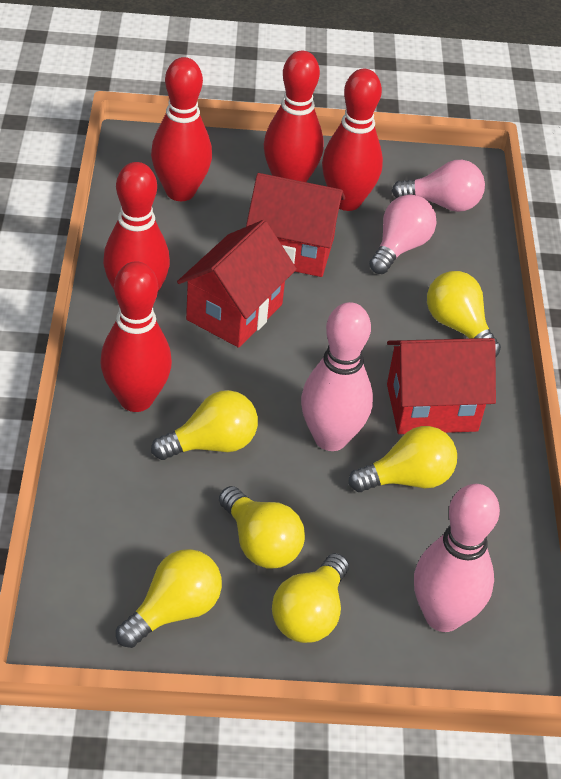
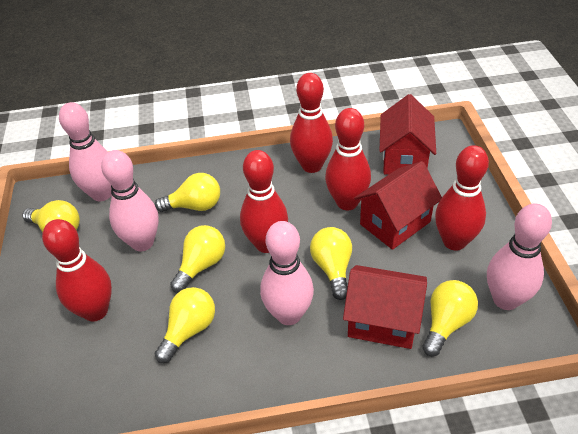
pink bowling pin: 2 -> 4
pink light bulb: 2 -> 0

